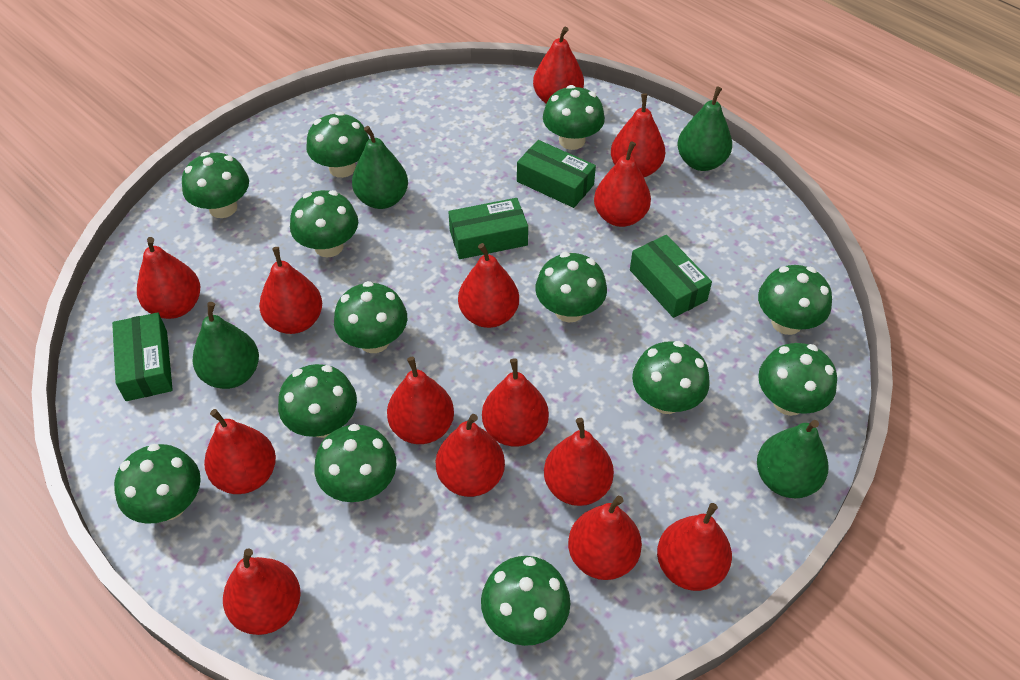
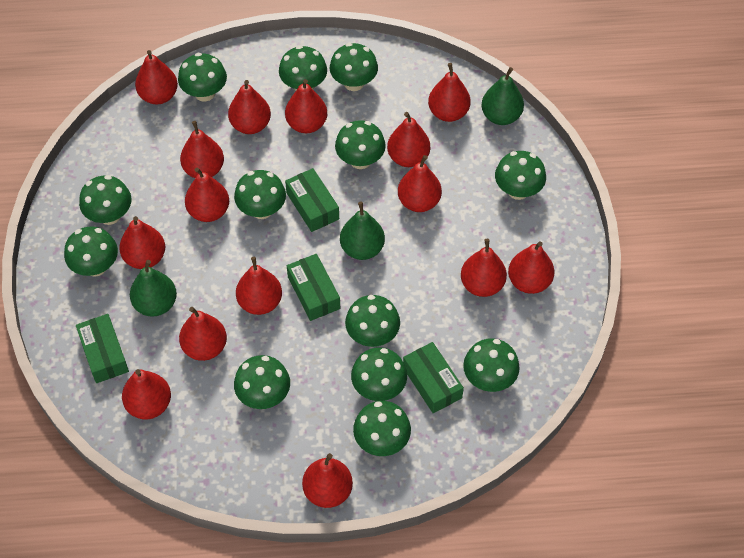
green pear: 4 -> 3
red pear: 14 -> 15

